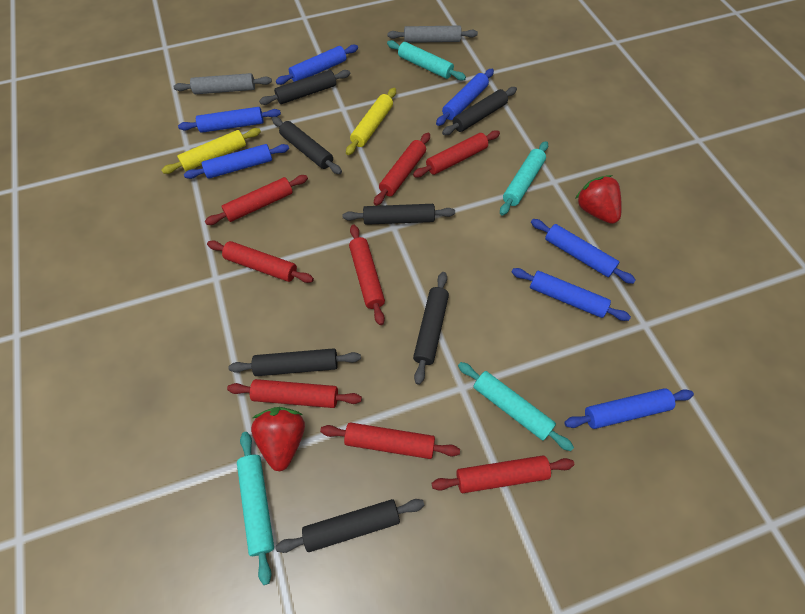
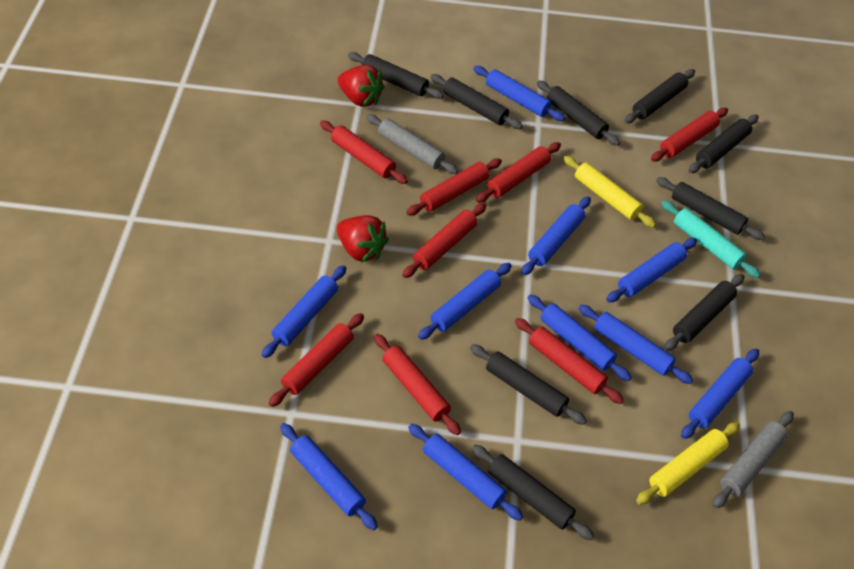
black rolling pin: 7 -> 9
blue rolling pin: 7 -> 10
turquoise rolling pin: 4 -> 1

